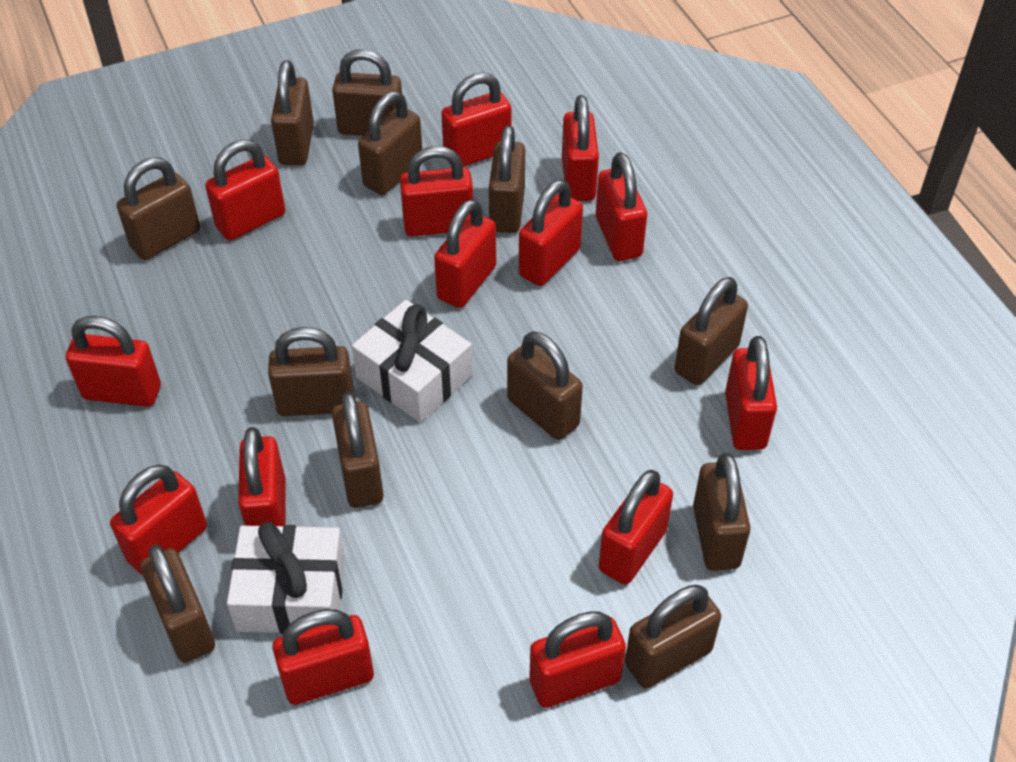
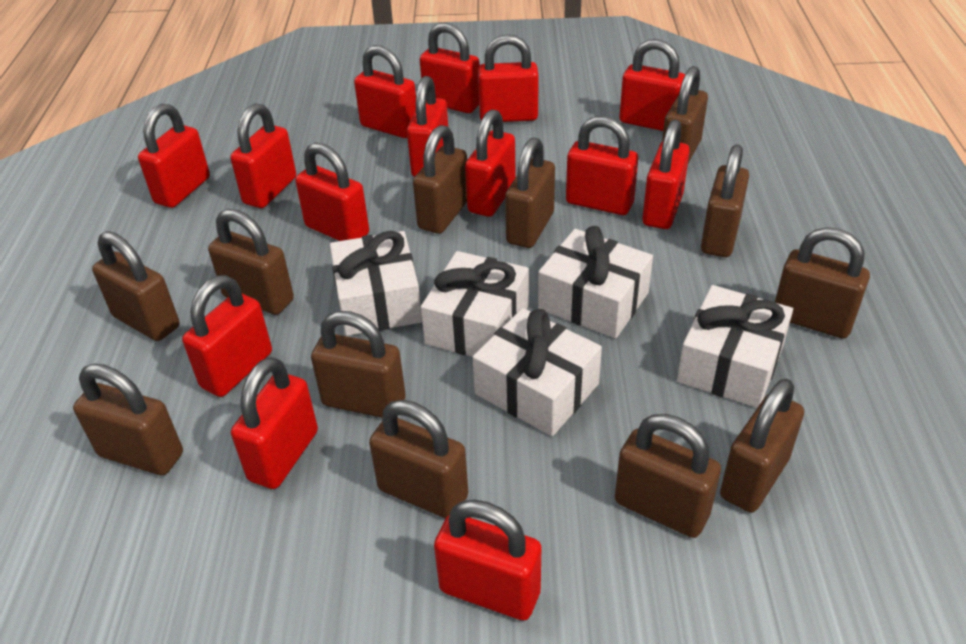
white gift: 2 -> 5

